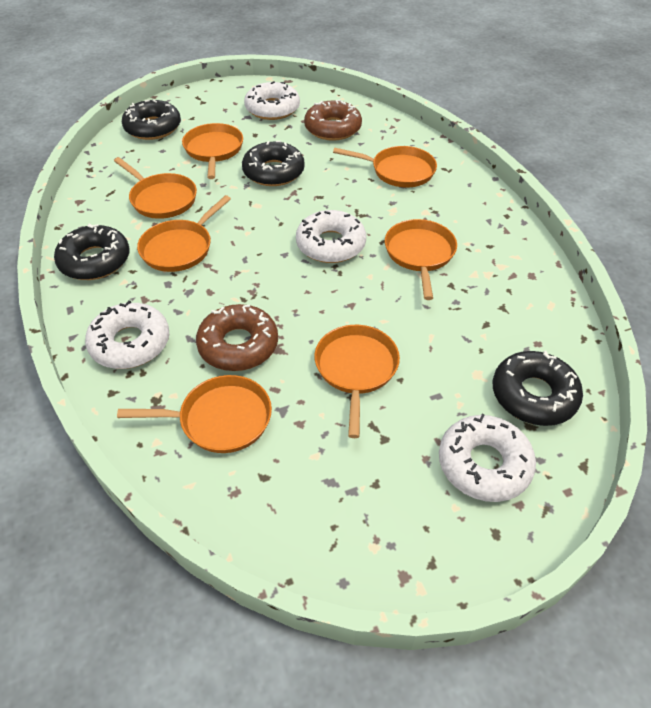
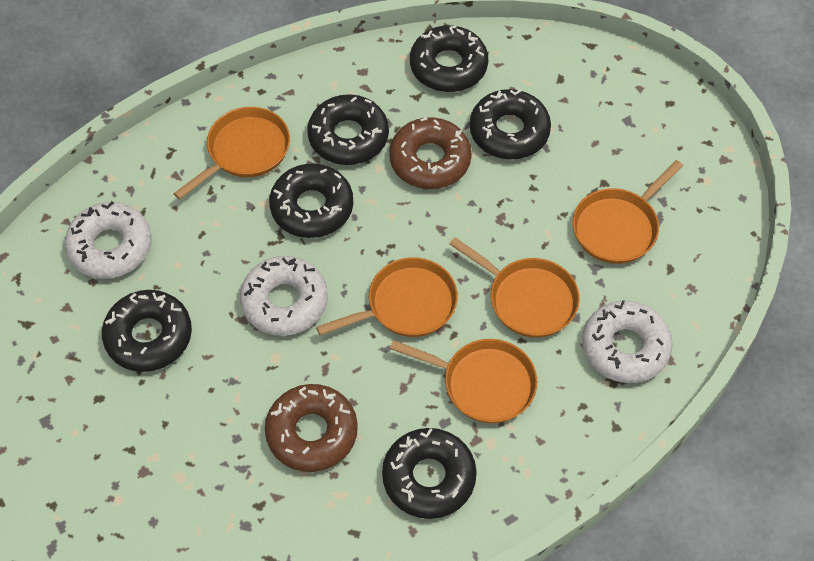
black donut: 4 -> 6
orange pan: 7 -> 5
white donut: 4 -> 3

